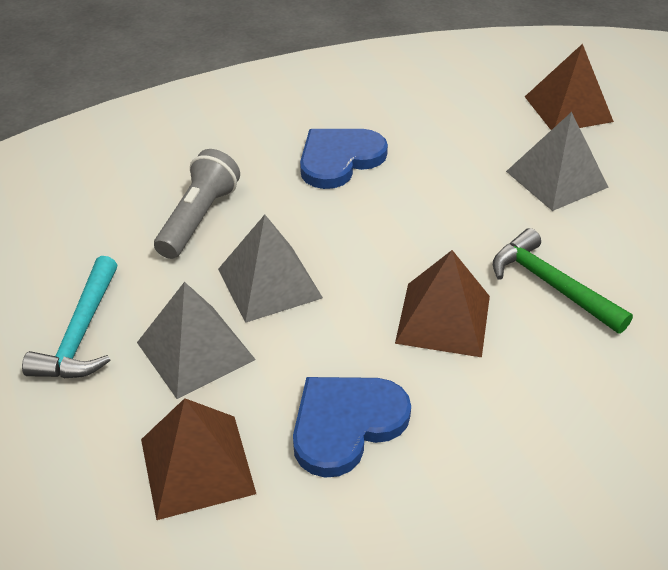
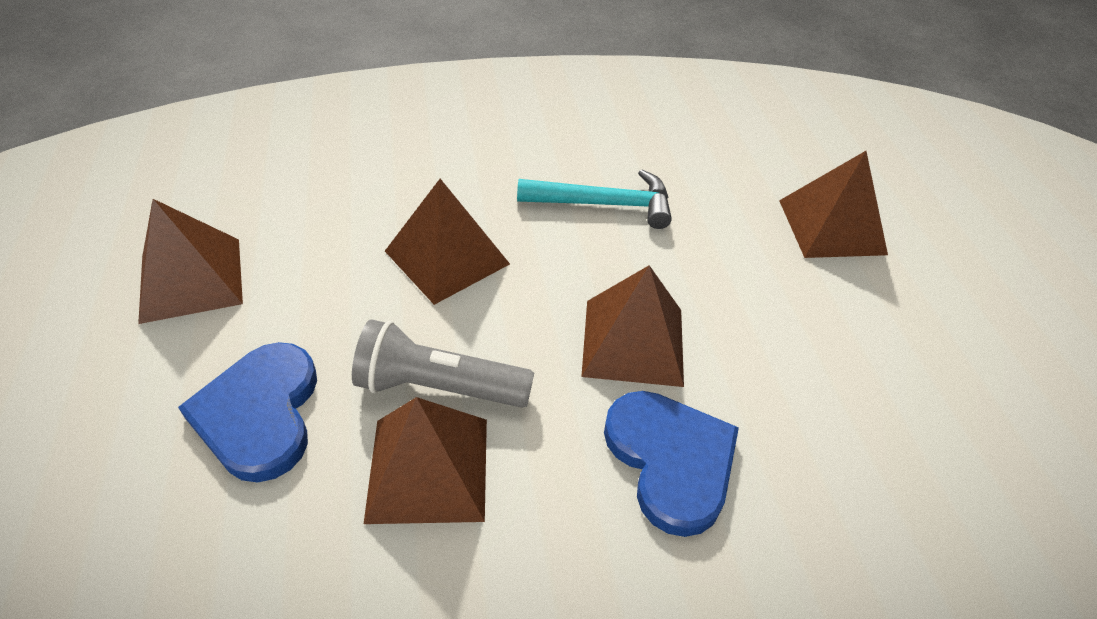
brown pyramid: 3 -> 5
green hammer: 1 -> 0
grey pyramid: 3 -> 0

